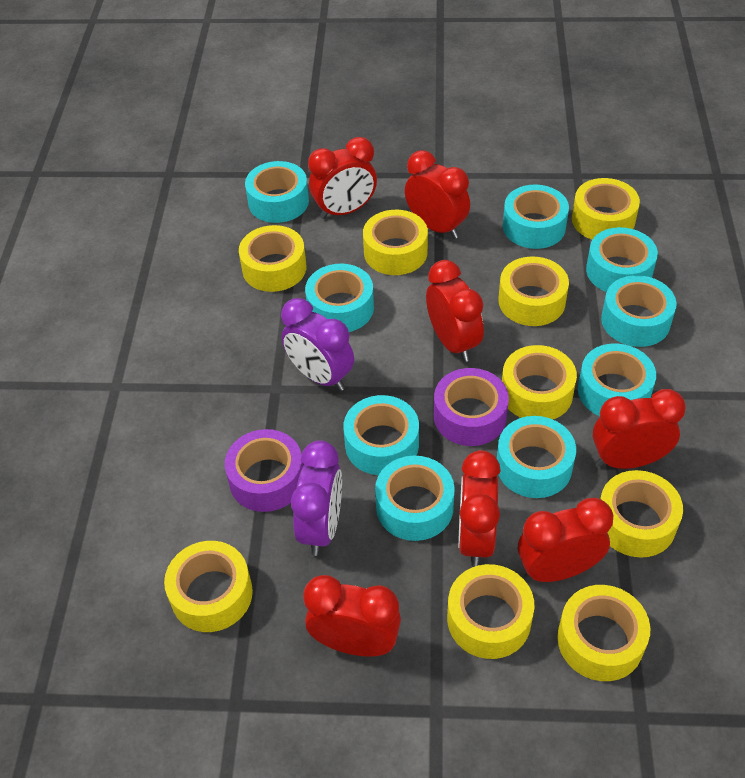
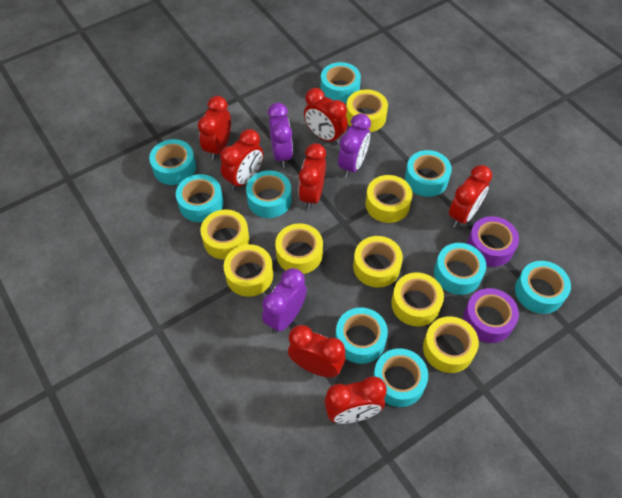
purple clock: 2 -> 3
yellow tape: 9 -> 8

